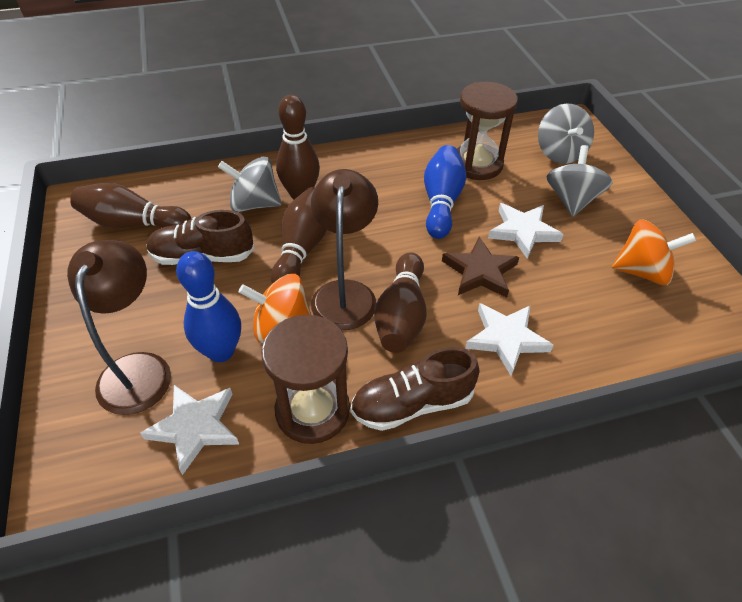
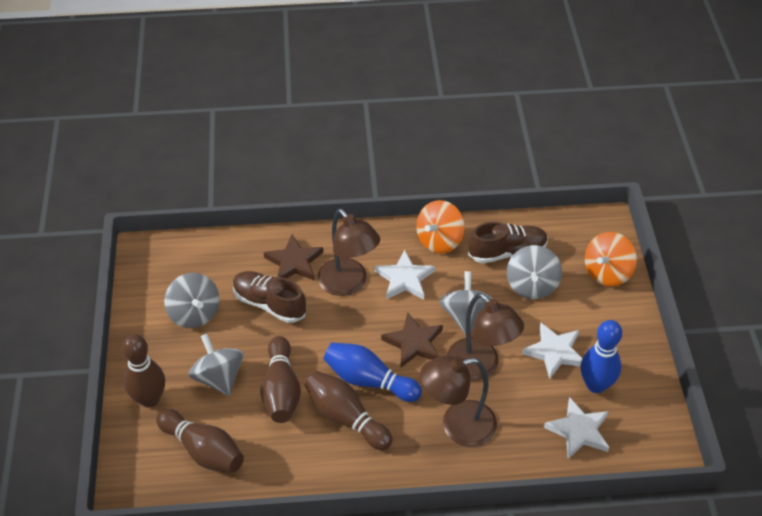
brown hourglass: 2 -> 0
brown lamp: 2 -> 3
brown star: 1 -> 2
grey spinning top: 3 -> 4

